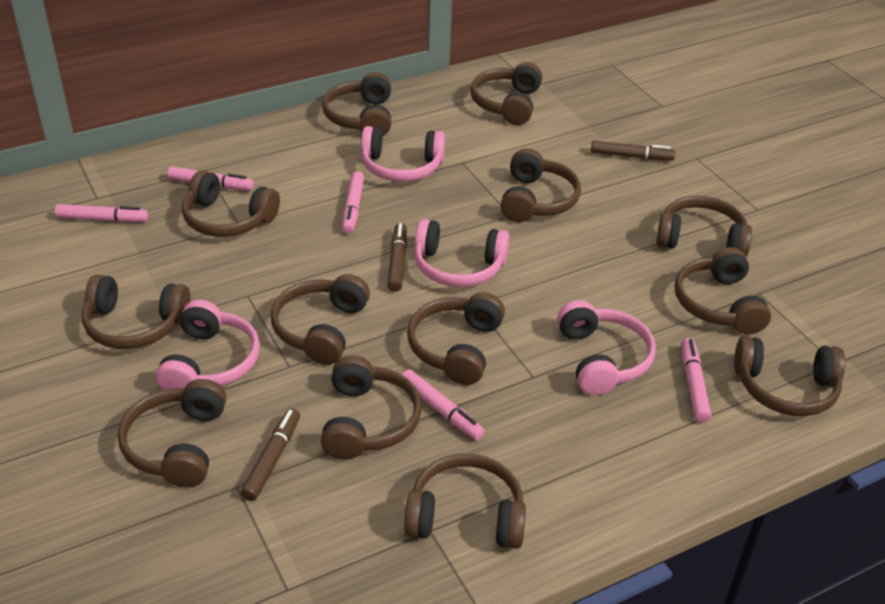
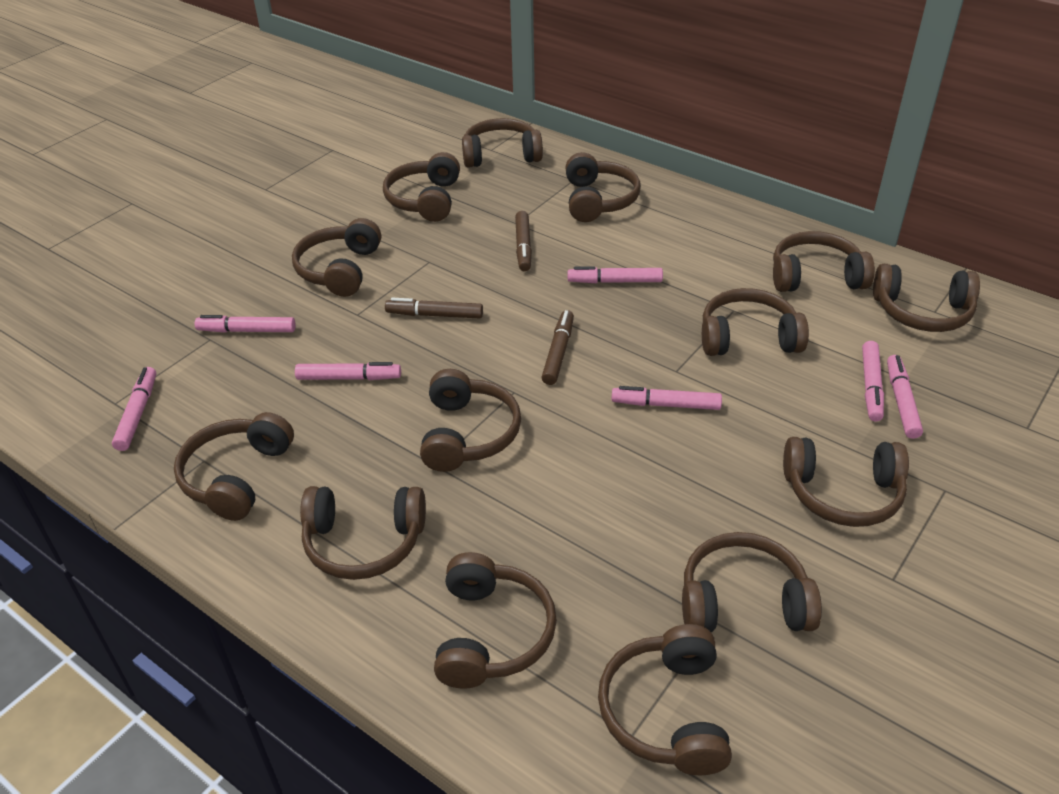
brown headphones: 13 -> 14
pink headphones: 4 -> 0
pink marker: 5 -> 7

